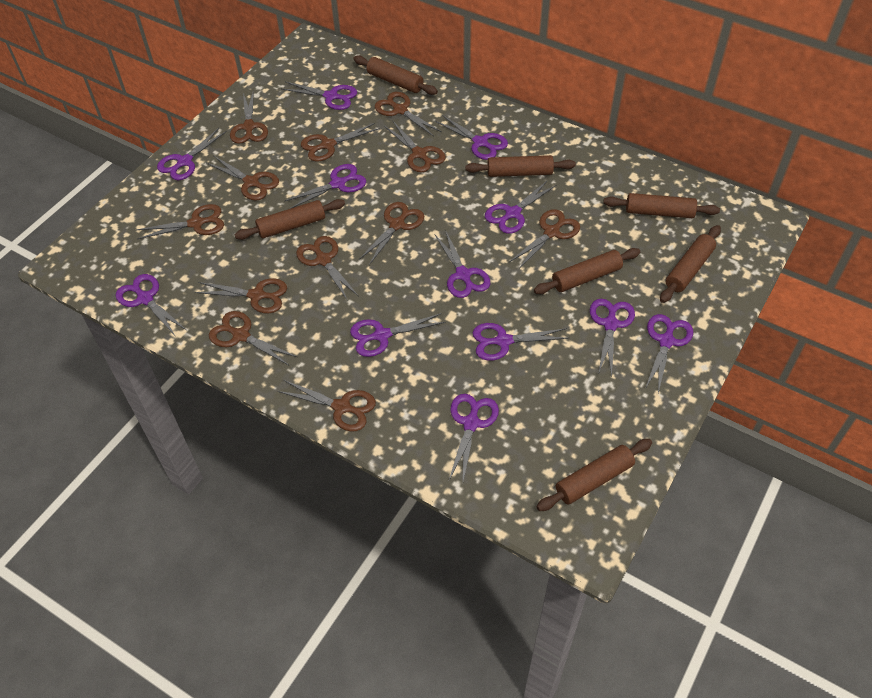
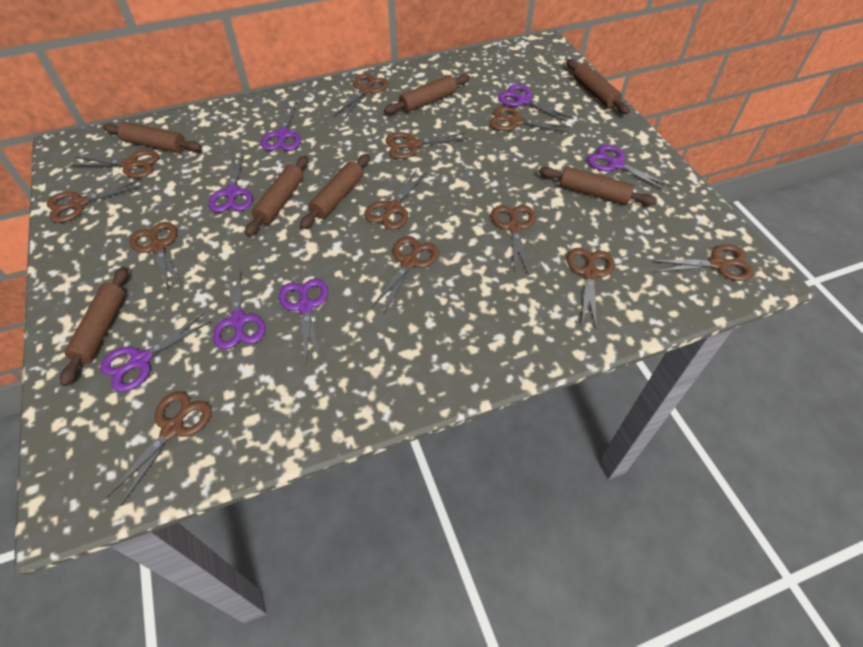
purple scissors: 12 -> 7

